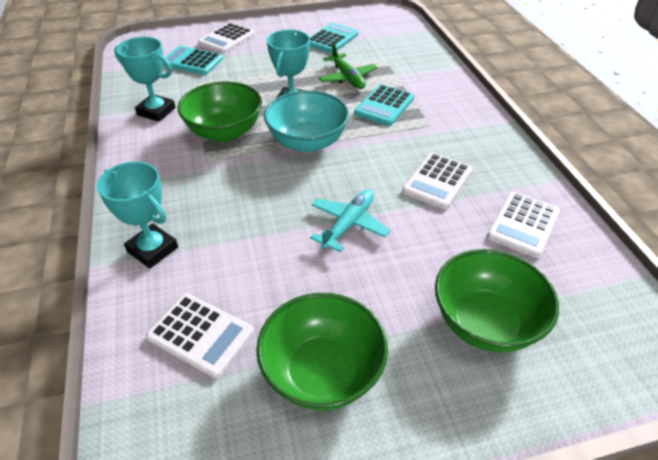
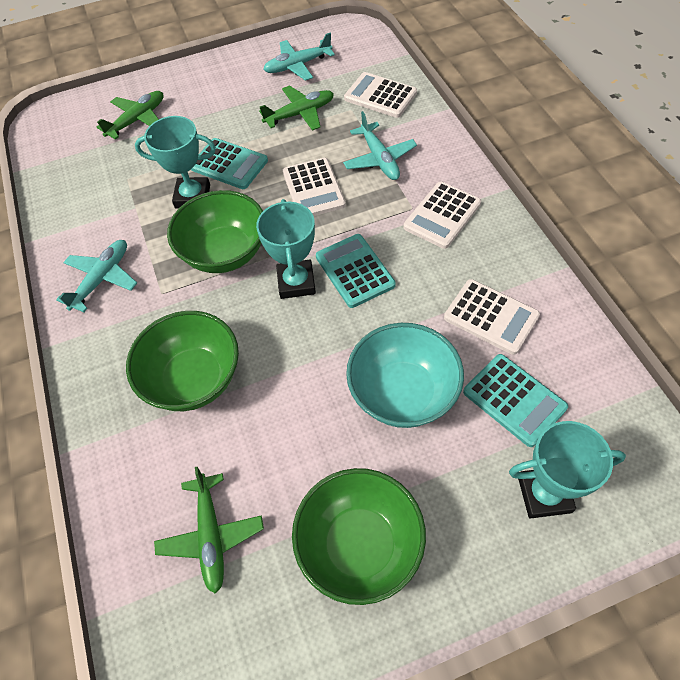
green plane: 1 -> 3
turquoise plane: 1 -> 3

